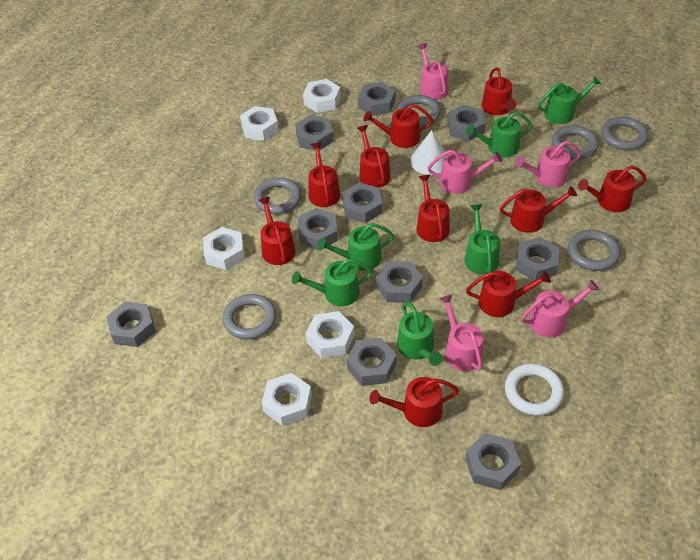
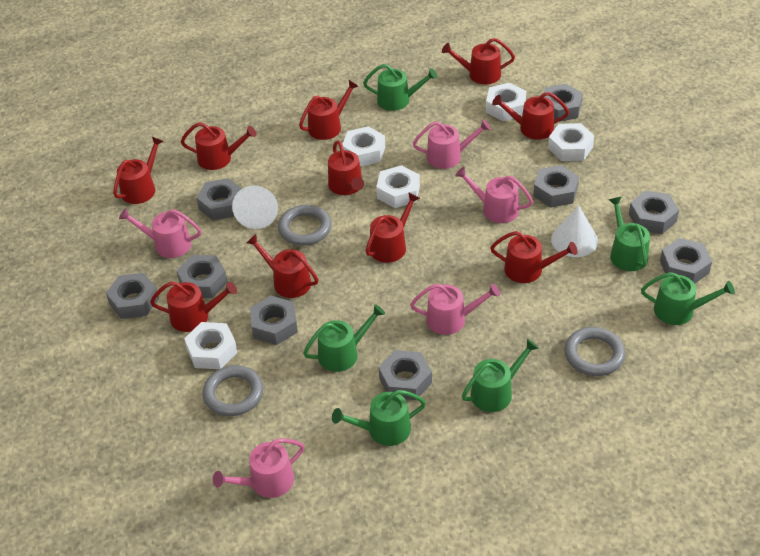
grey nut: 10 -> 9
grey ring: 6 -> 3
white cone: 1 -> 2
white ring: 1 -> 0

